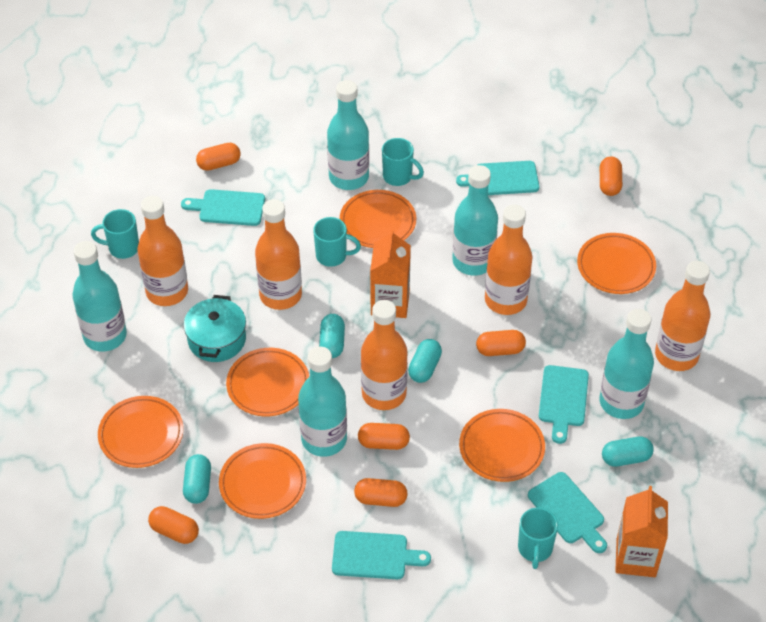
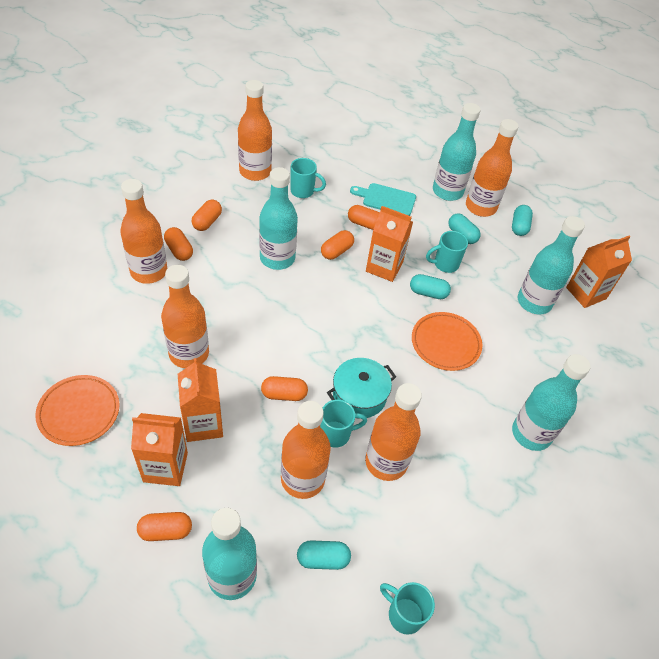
orange bottle: 5 -> 6
orange carton: 2 -> 4
orange plate: 6 -> 2
turquoise cutting board: 5 -> 1

